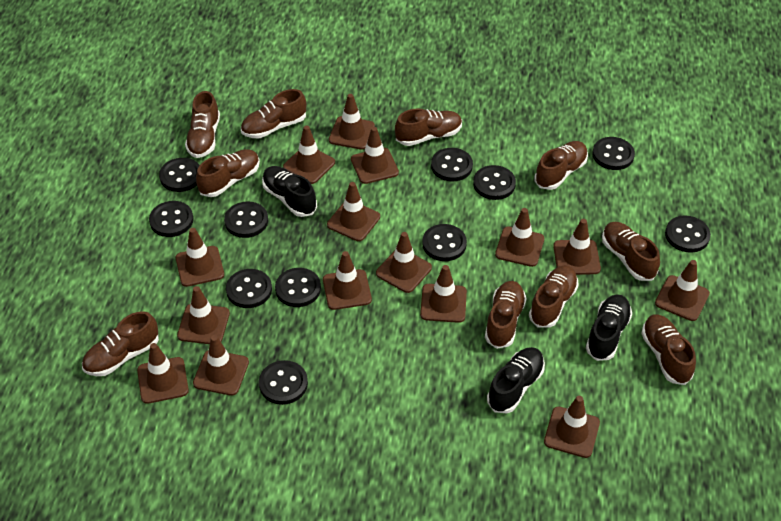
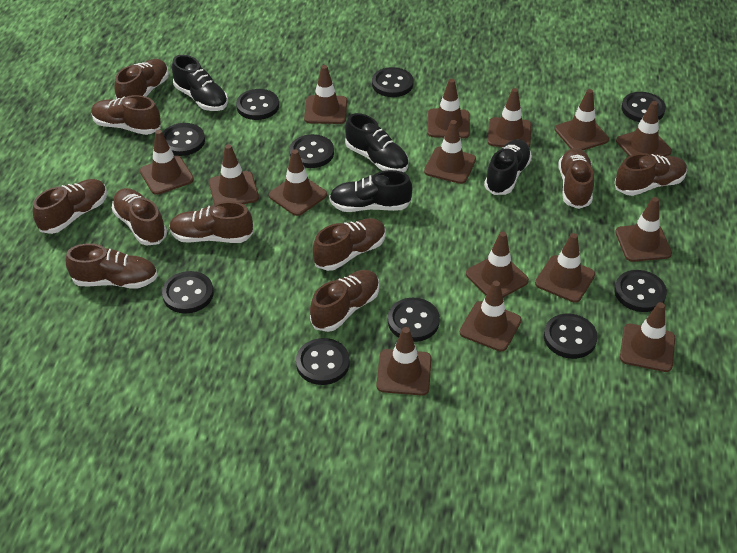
black button: 11 -> 10
black shoe: 3 -> 4

